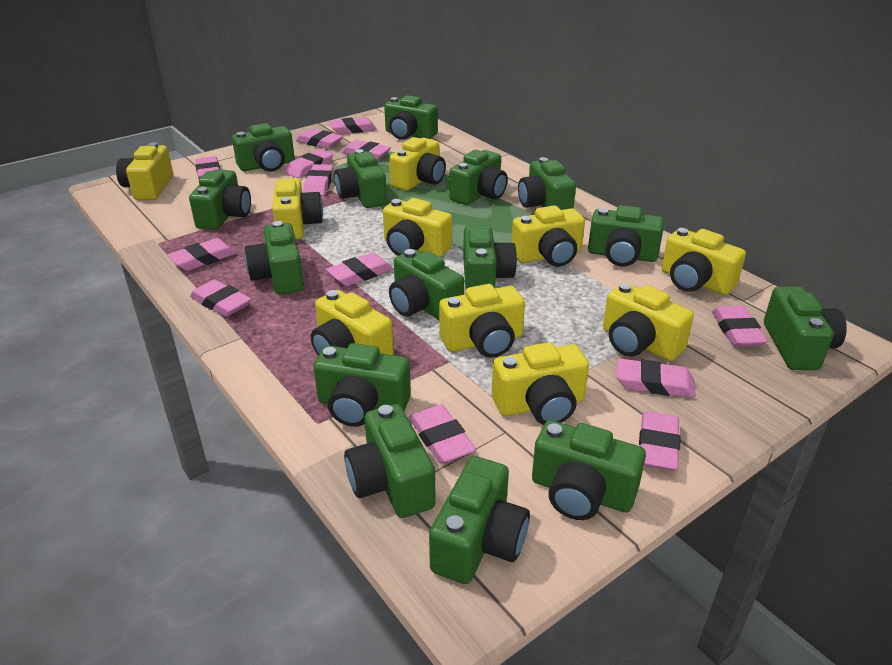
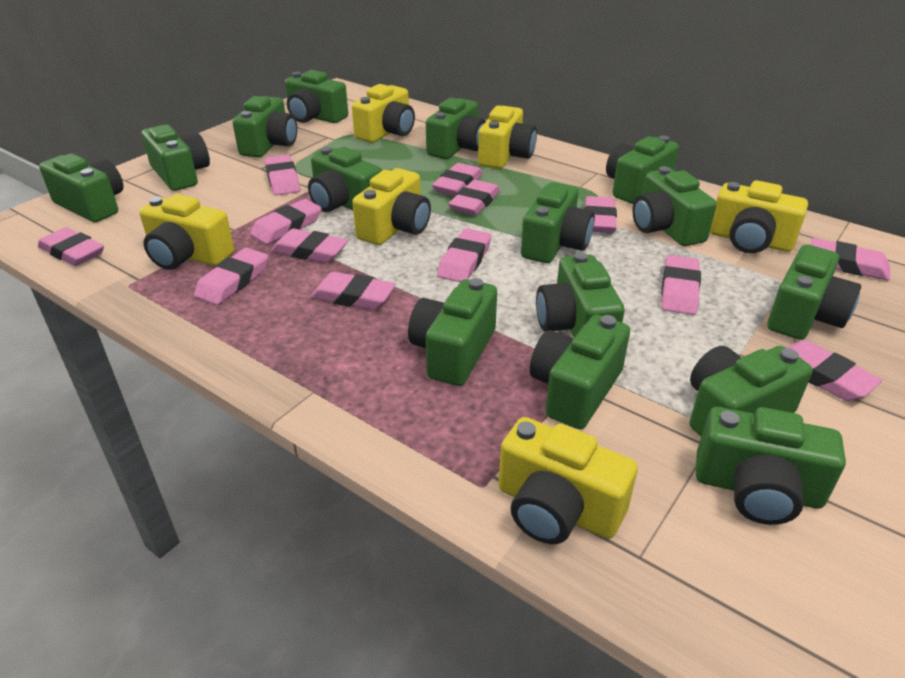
yellow camera: 10 -> 6

